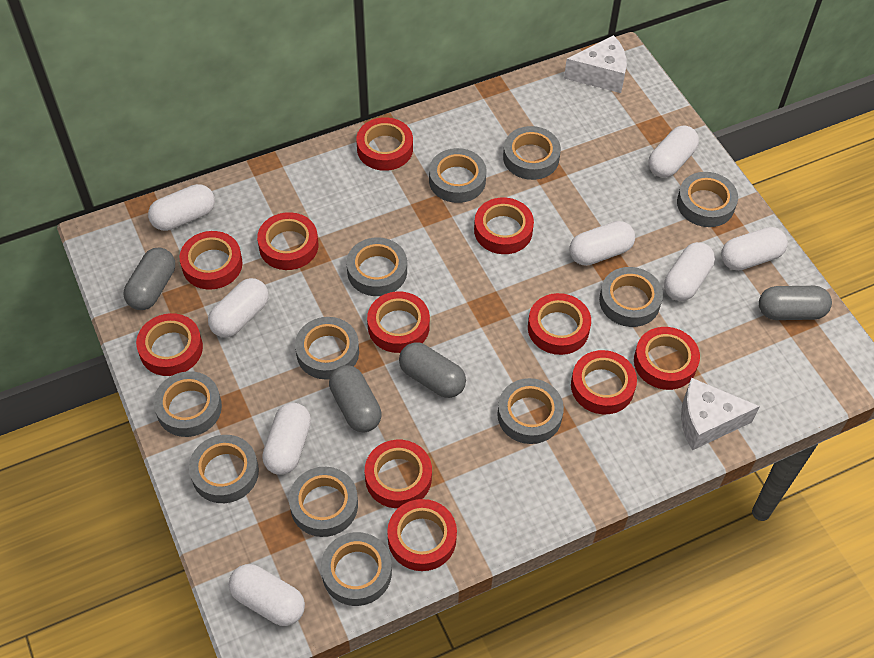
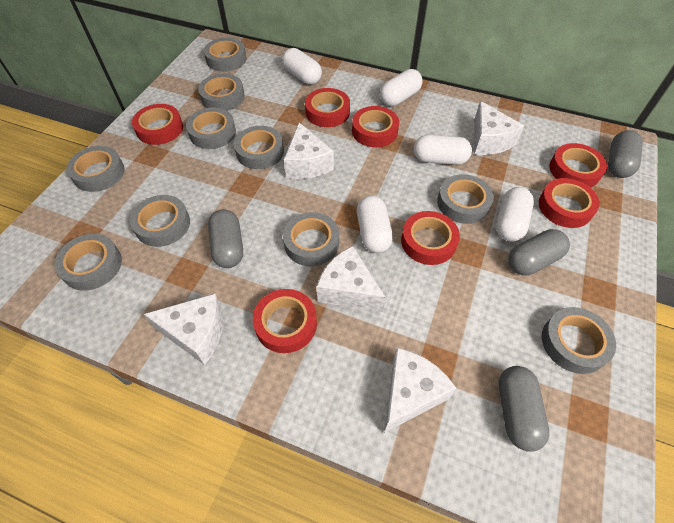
grey tape: 11 -> 10
red tape: 11 -> 7
white capsule: 8 -> 5
white cheese: 2 -> 5

